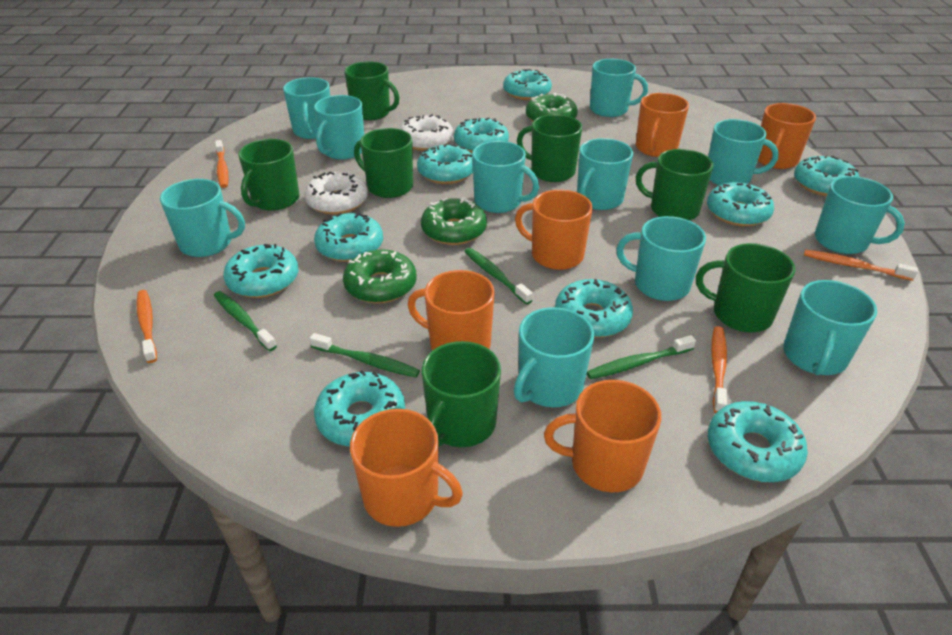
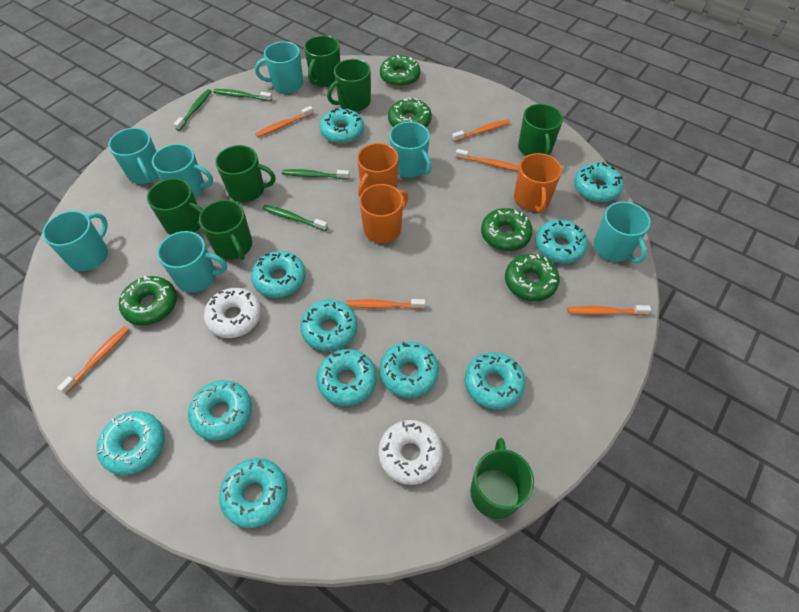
green donut: 3 -> 5
orange mug: 6 -> 3
orange toothbrush: 4 -> 6
turquoise donut: 10 -> 11
turquoise mug: 11 -> 7

